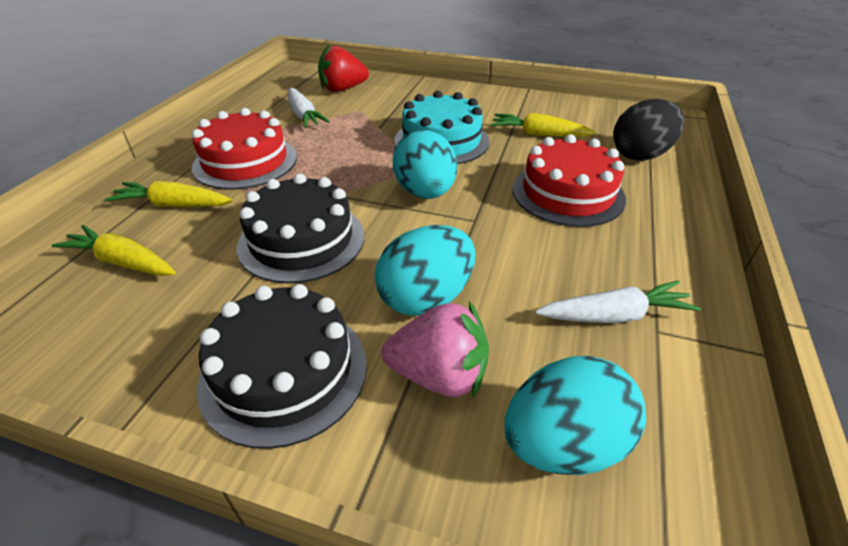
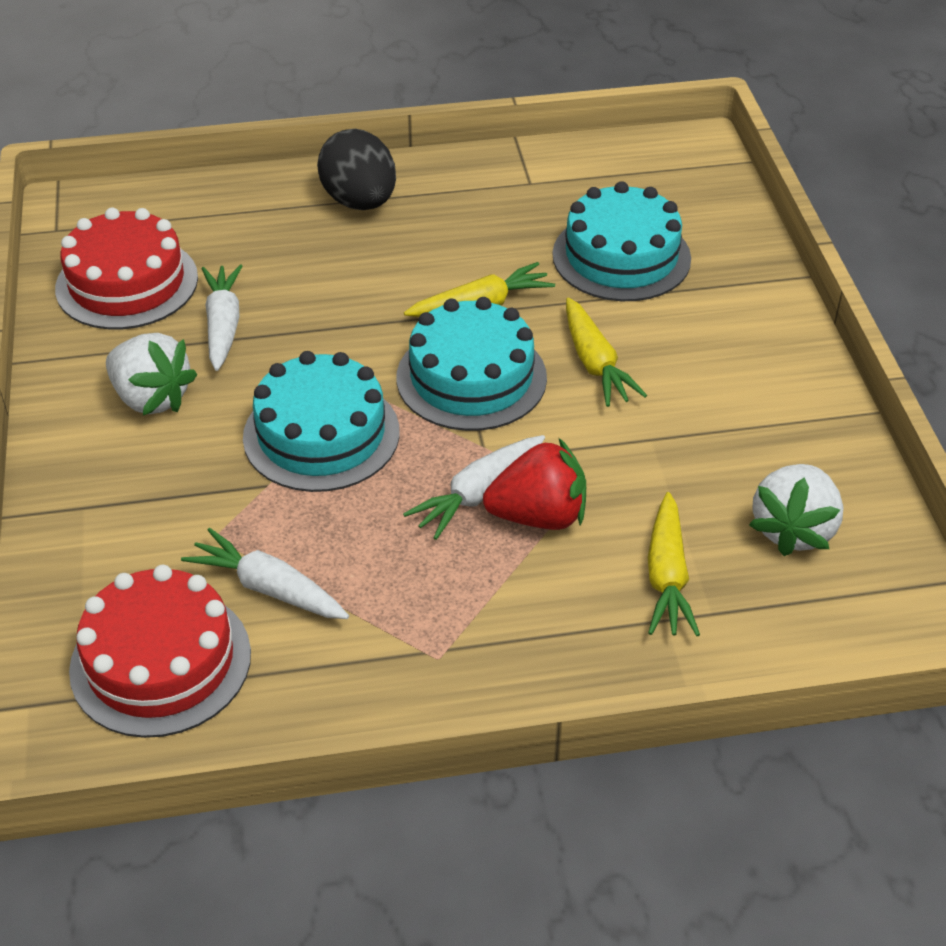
black cake: 2 -> 0
pink strawberry: 1 -> 0
turquoise cake: 1 -> 3
turquoise egg: 3 -> 0
white carrot: 2 -> 3
white strawberry: 0 -> 2

